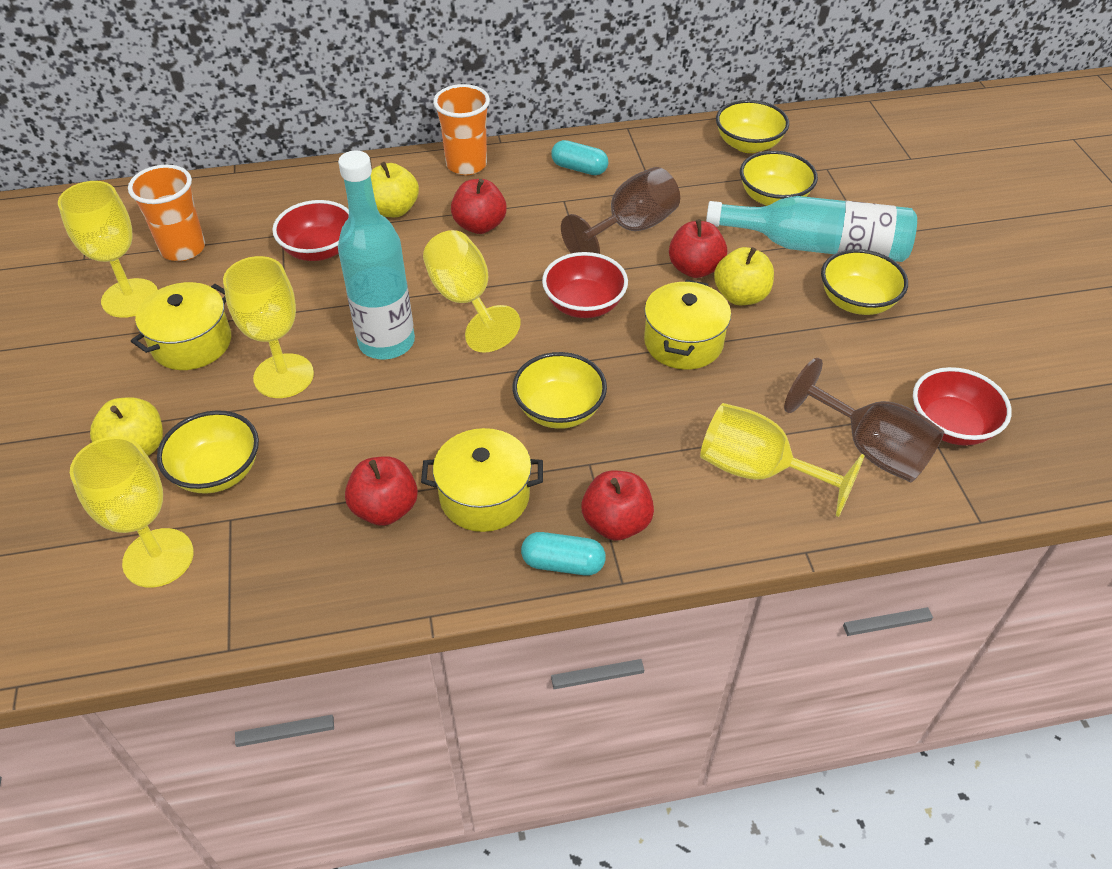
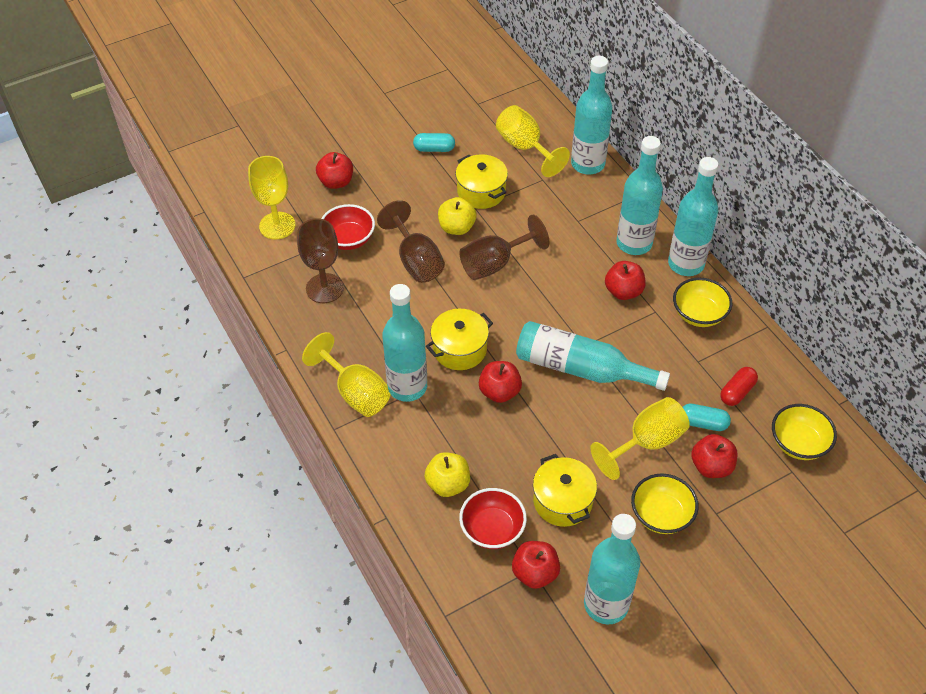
brown goblet: 2 -> 3
orange cup: 2 -> 0
red apple: 4 -> 5
red bowl: 3 -> 2
red capsule: 0 -> 1
turquoise bottle: 2 -> 6
yellow apple: 3 -> 2
yellow bowl: 5 -> 3
yellow goblet: 5 -> 4

